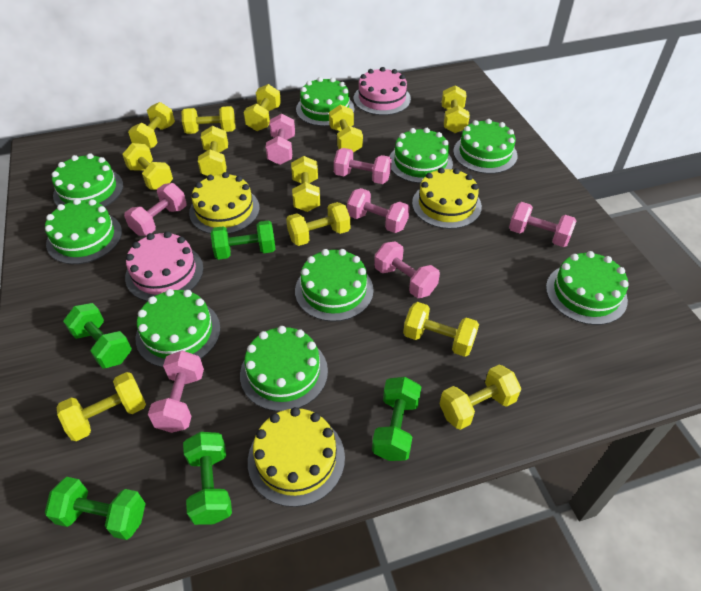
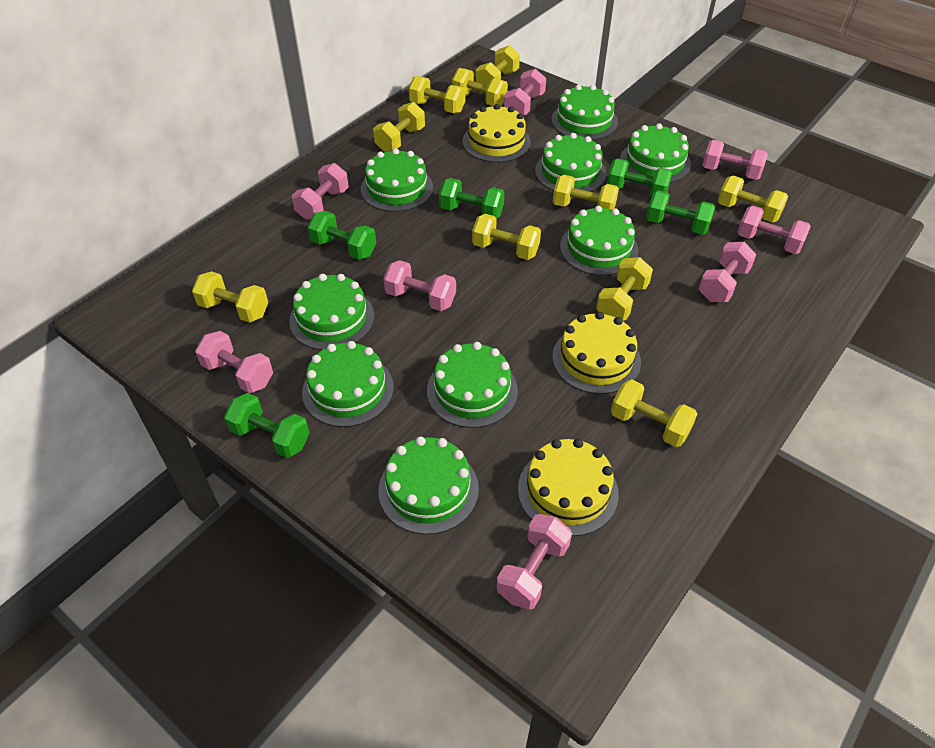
pink cake: 2 -> 0
pink dumbbell: 7 -> 8
yellow dumbbell: 12 -> 10

